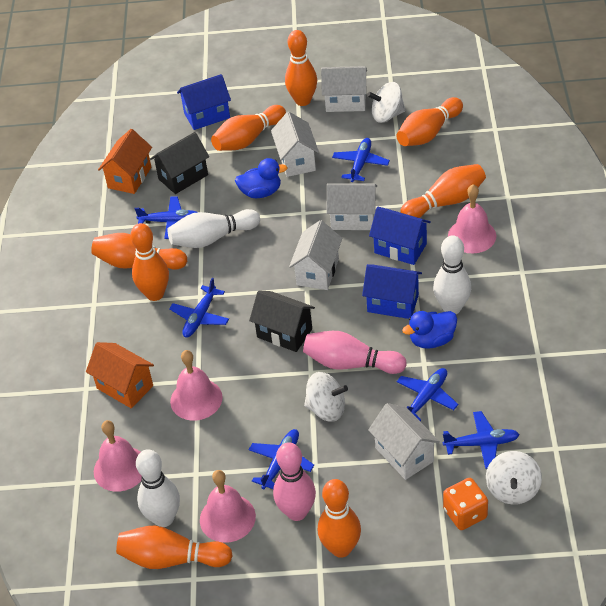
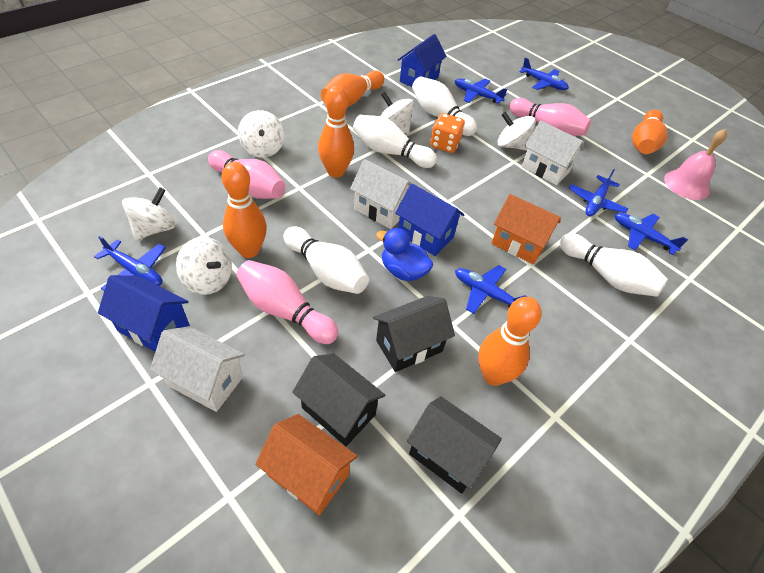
black house: 2 -> 3
blue duck: 2 -> 1
orange bowling pin: 8 -> 5
pink bell: 4 -> 1
pink bowling pin: 2 -> 3
white bowling pin: 3 -> 4
white house: 5 -> 3
white spinning top: 3 -> 5

